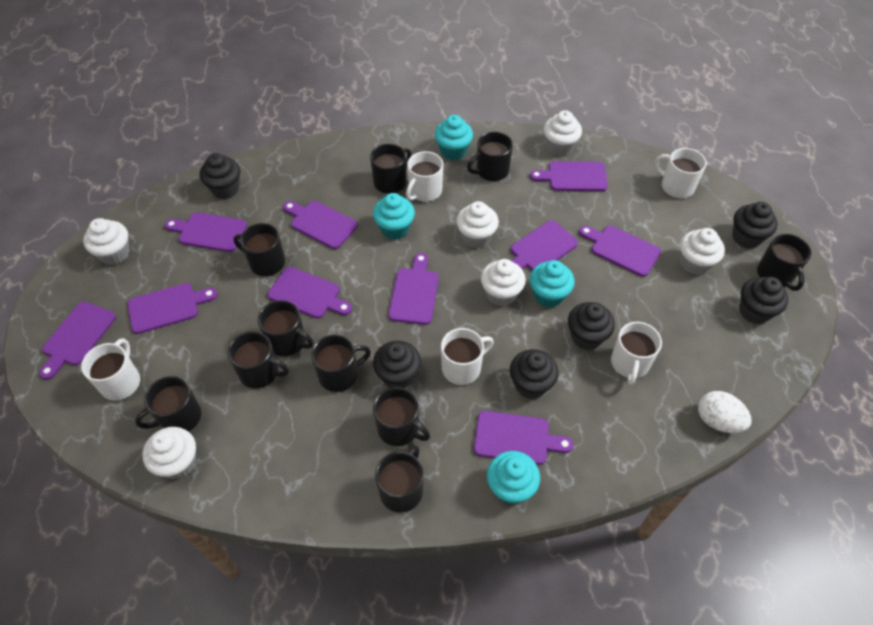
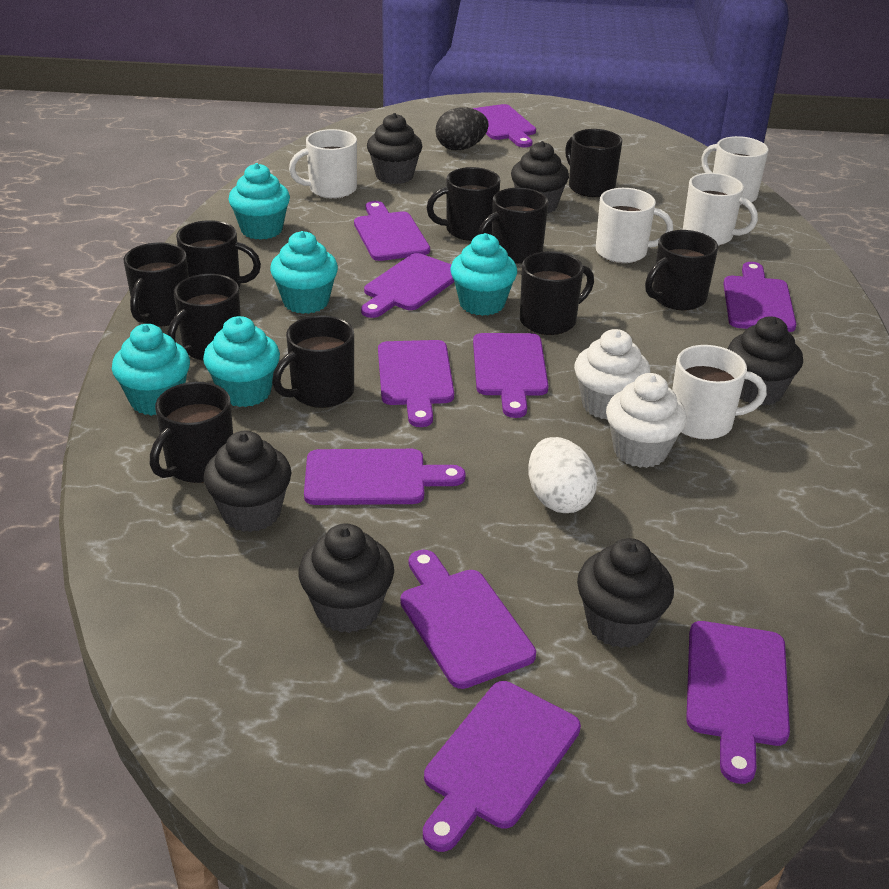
black egg: 0 -> 1
turquoise cupcake: 4 -> 5
white cupcake: 6 -> 2

